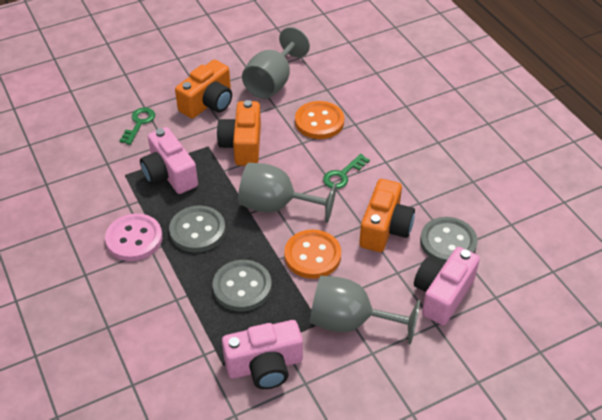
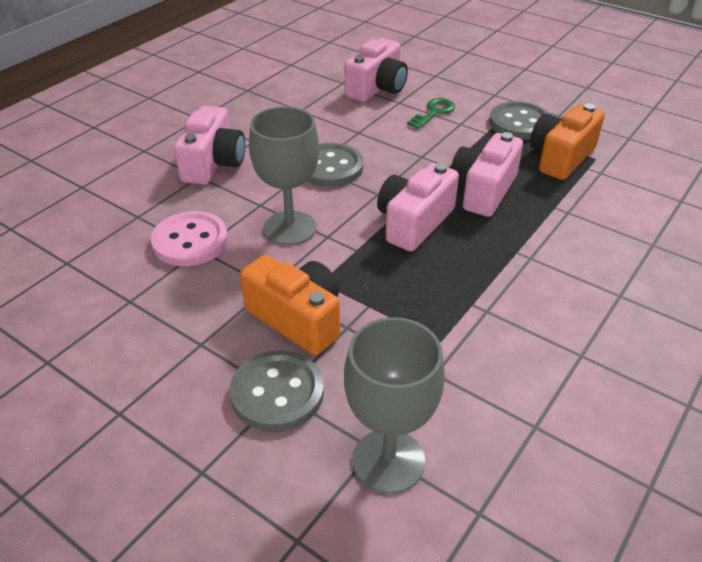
green key: 2 -> 1
grey goblet: 3 -> 2
orange button: 2 -> 0
orange camera: 3 -> 2
pink camera: 3 -> 4

